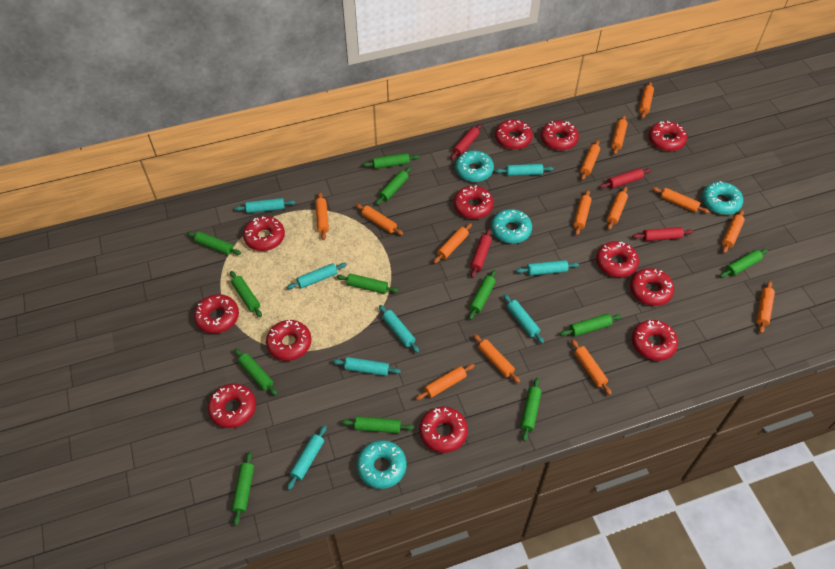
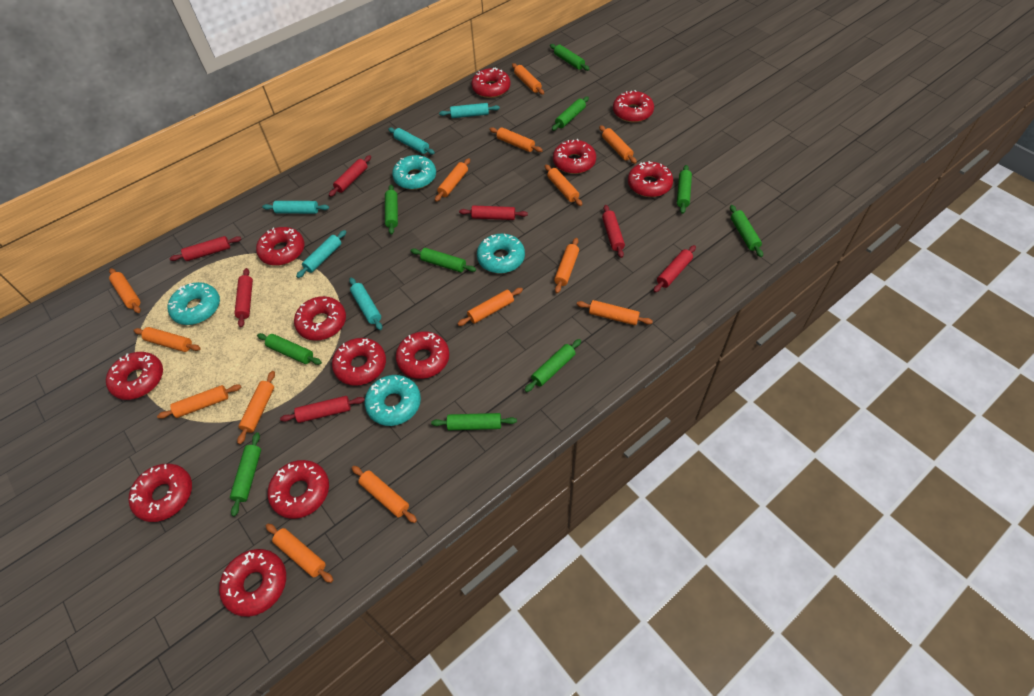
green rolling pin: 12 -> 10
red rolling pin: 4 -> 7
turquoise rolling pin: 8 -> 5

